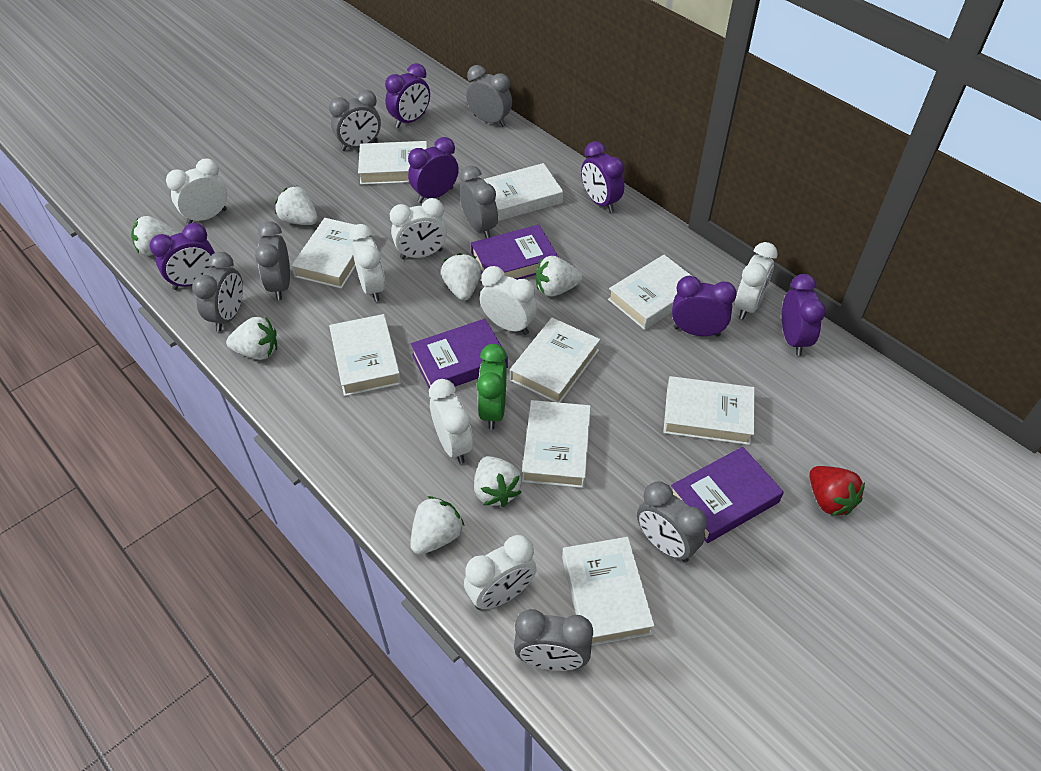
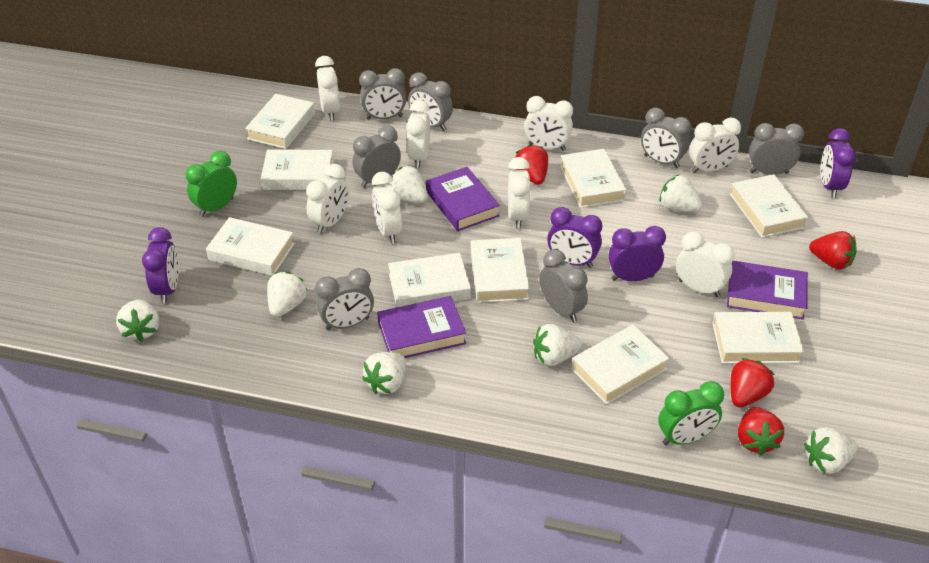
green clock: 1 -> 2
purple clock: 6 -> 4
red strawberry: 1 -> 4
white clock: 7 -> 8

